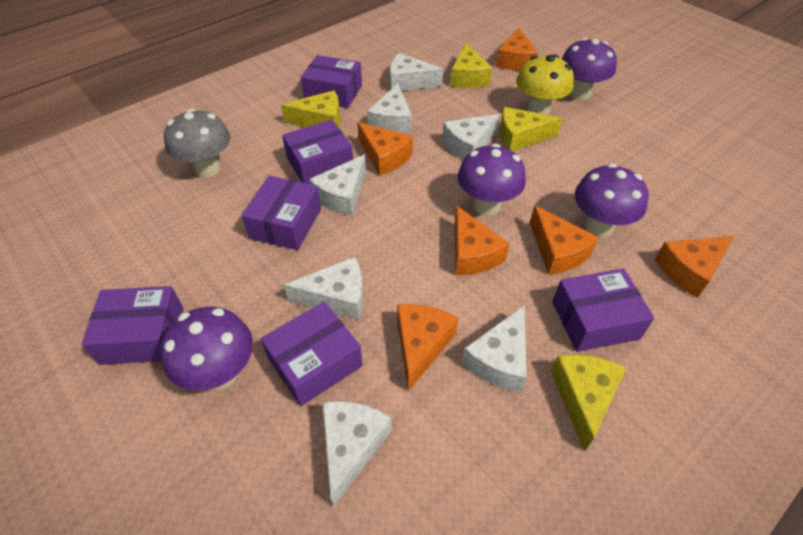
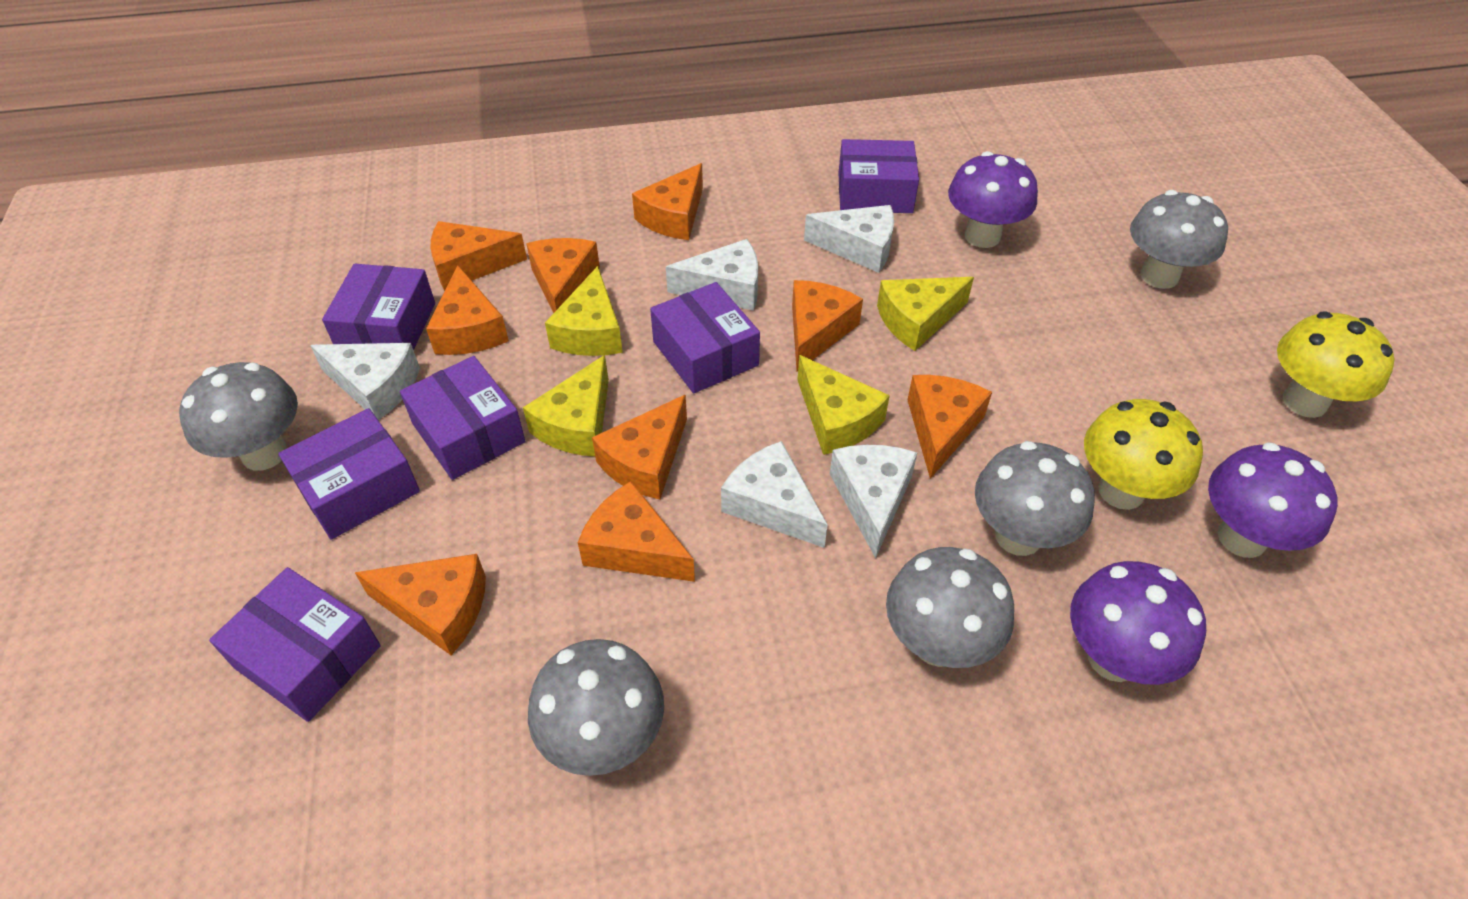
grey mushroom: 1 -> 5
orange cheese: 6 -> 9
purple mushroom: 4 -> 3
white cheese: 7 -> 5
yellow mushroom: 1 -> 2

